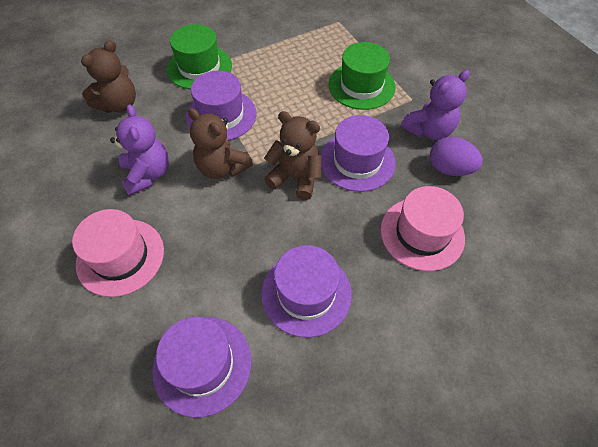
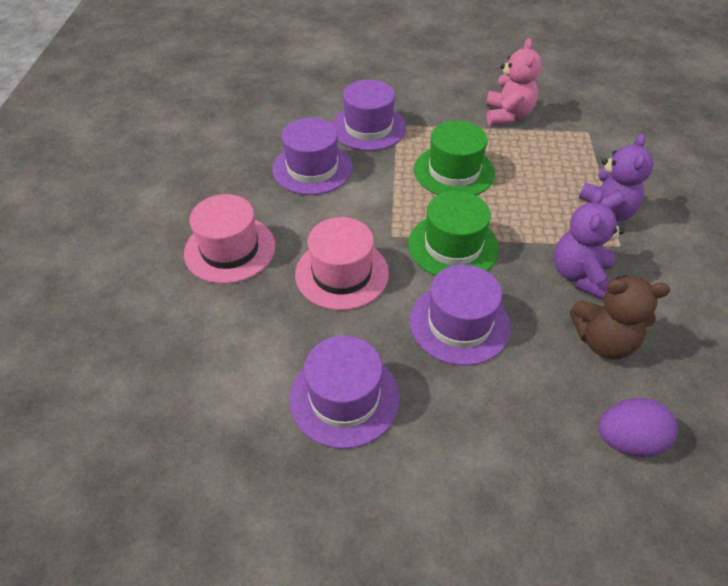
brown teddy bear: 3 -> 1
pink teddy bear: 0 -> 1

